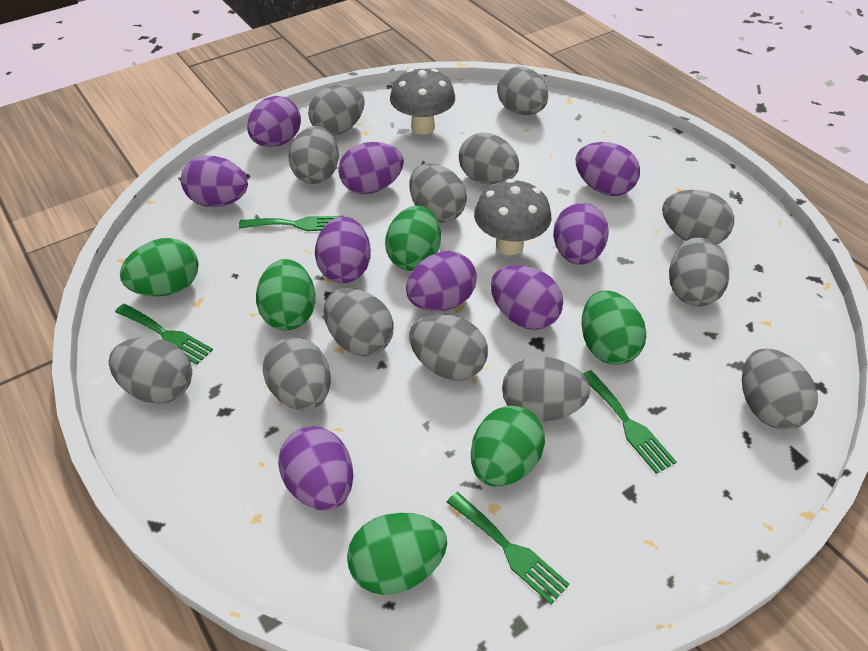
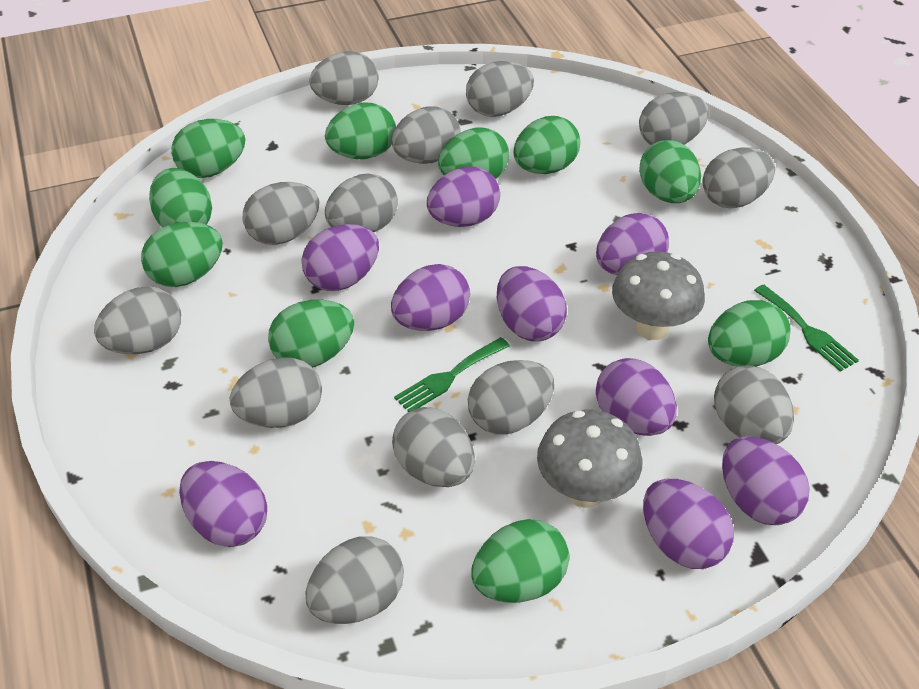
green egg: 6 -> 10
green fork: 4 -> 2

